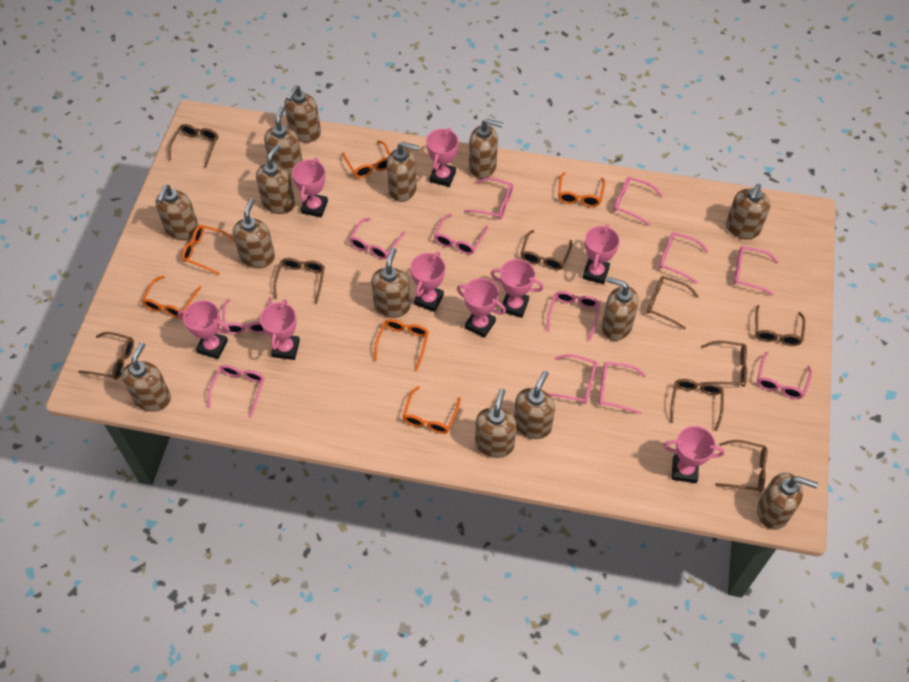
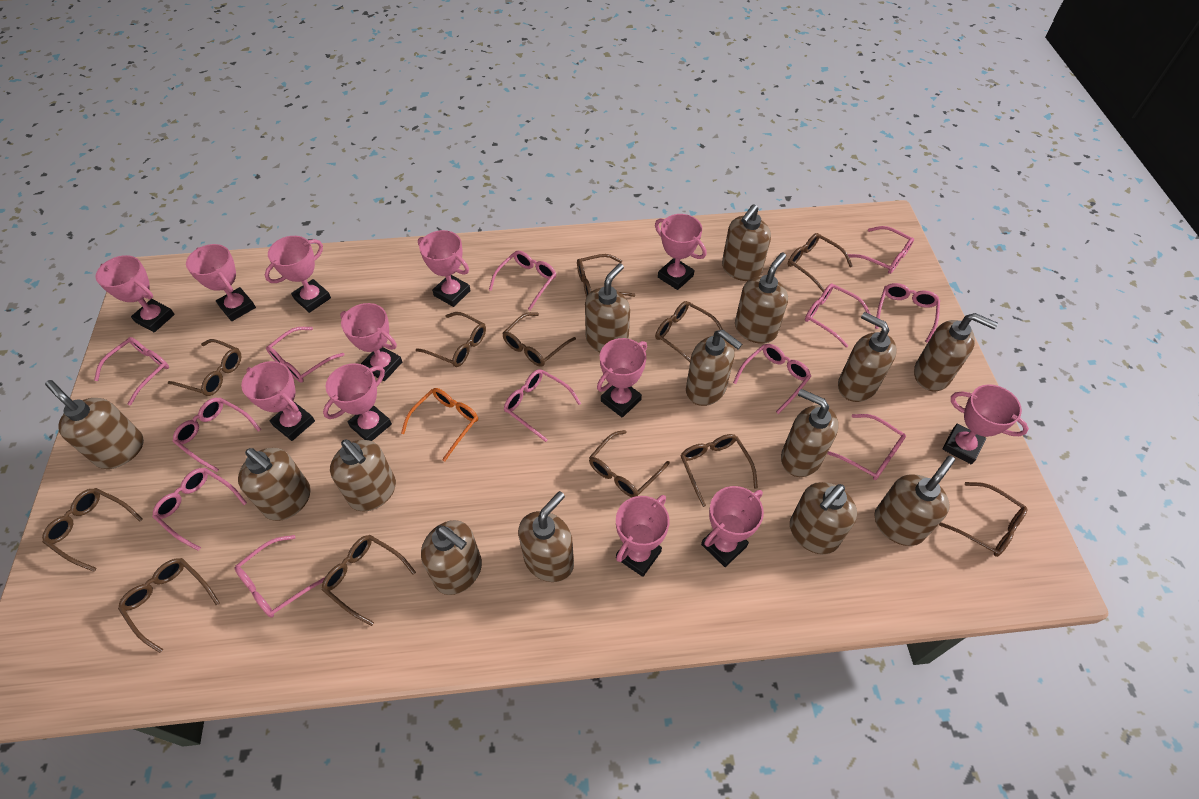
brown glasses: 9 -> 12
orange glasses: 6 -> 1
pink trophy: 9 -> 12

